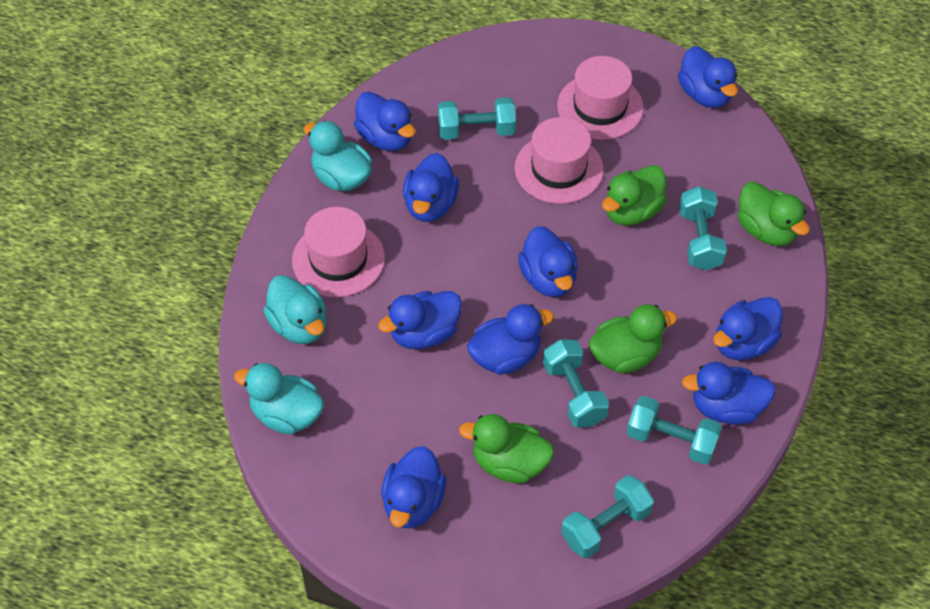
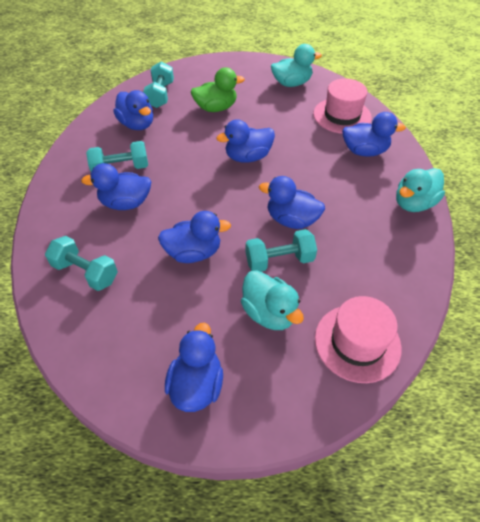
blue duck: 9 -> 7
green duck: 4 -> 1
pink hat: 3 -> 2
turquoise dumbbell: 5 -> 4

